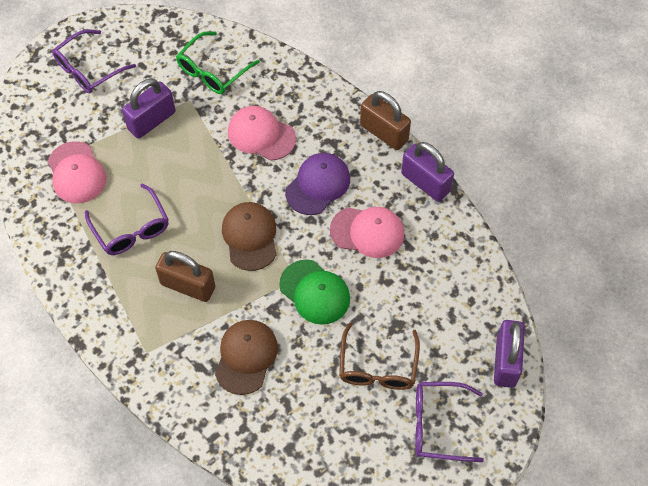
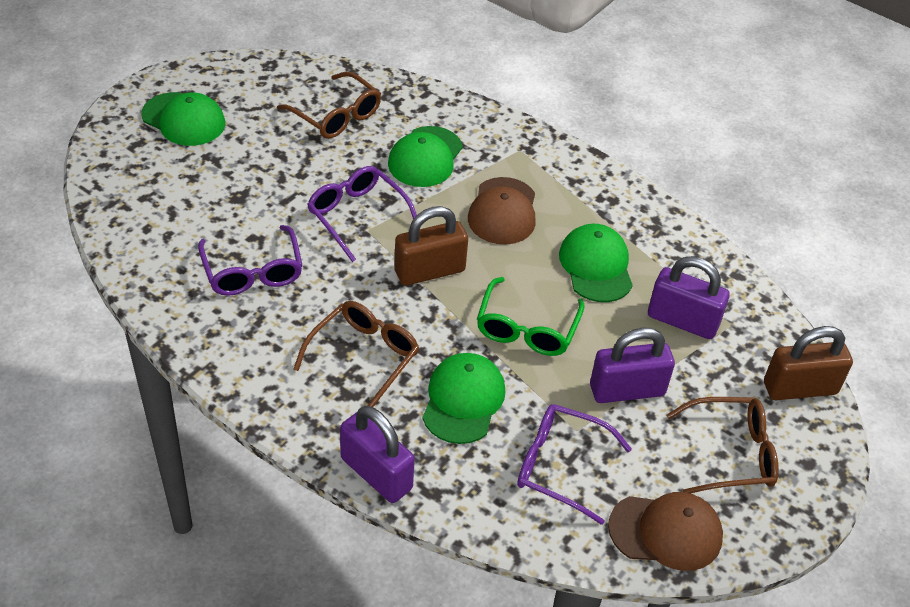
brown glasses: 1 -> 3
green cap: 1 -> 4
pink cap: 3 -> 0
purple cap: 1 -> 0

